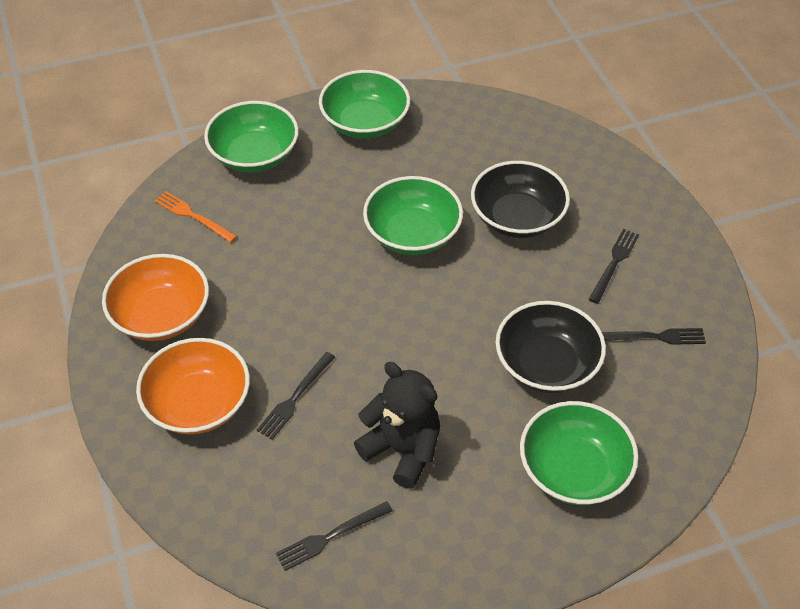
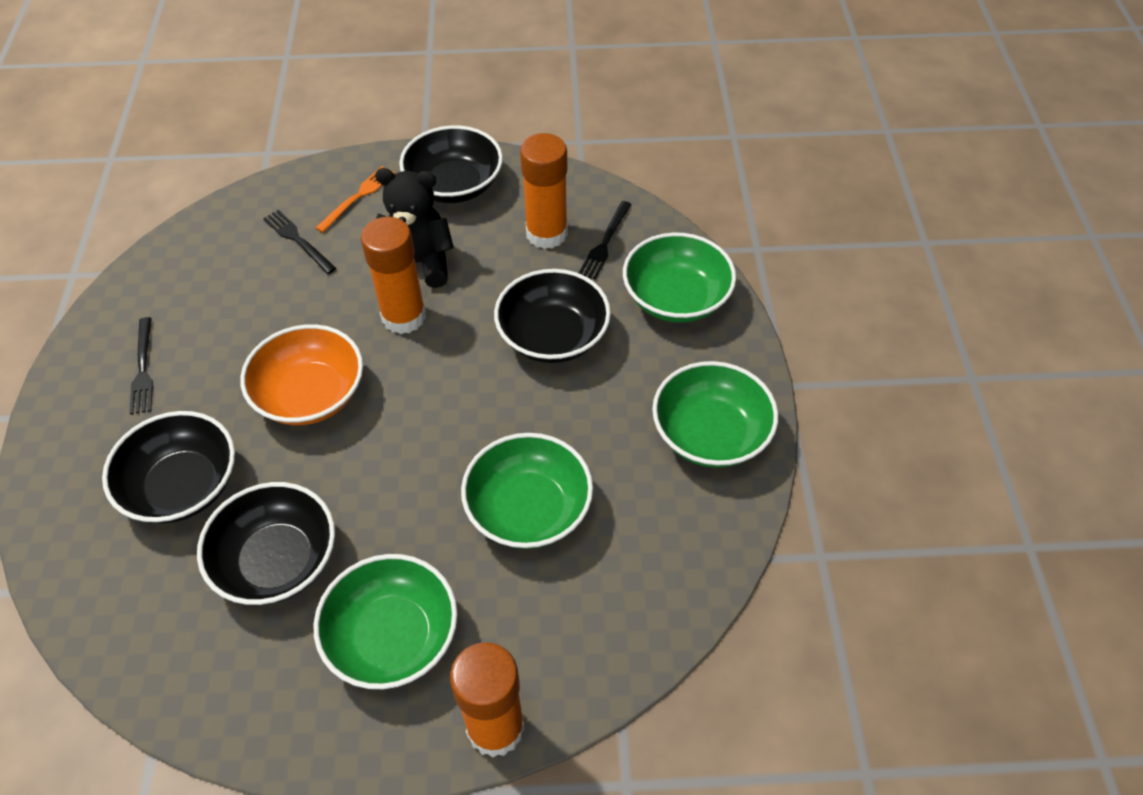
black bowl: 2 -> 4
black fork: 4 -> 3
orange bowl: 2 -> 1
orange glue stick: 0 -> 3

